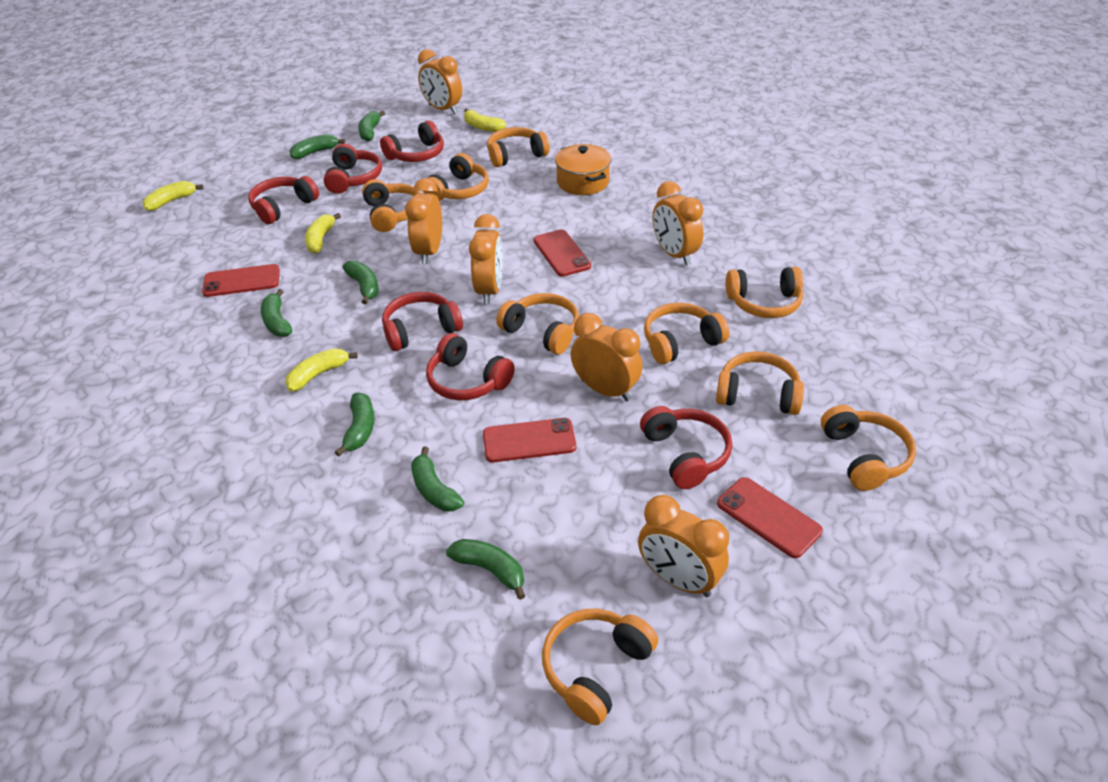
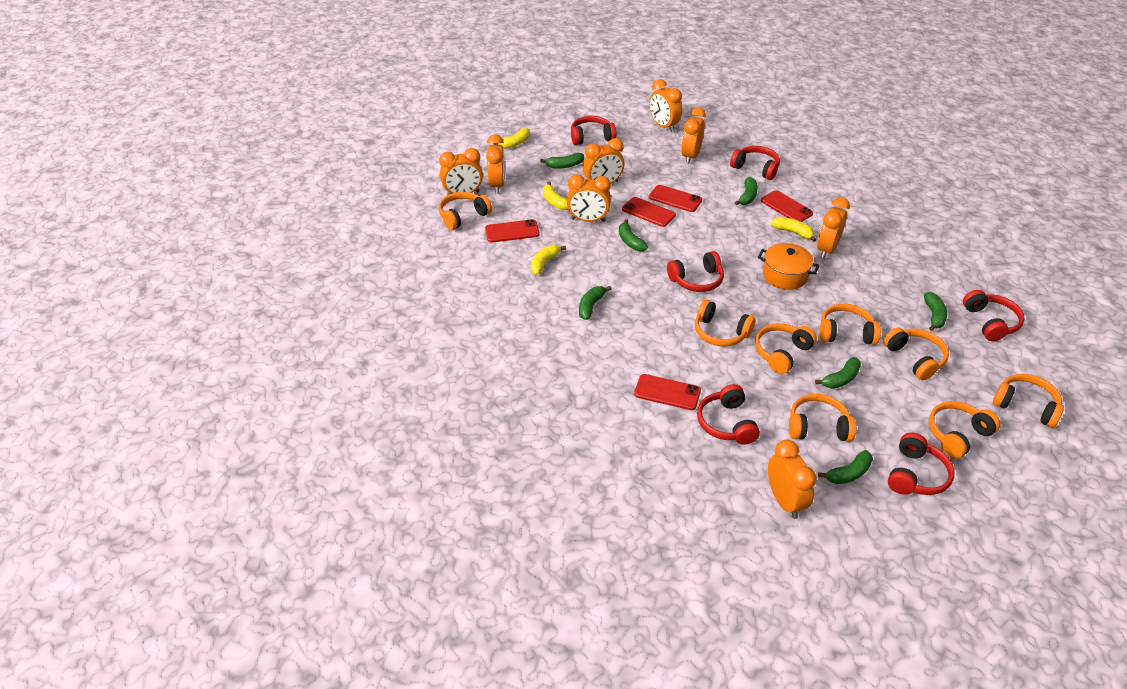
orange clock: 6 -> 8
orange headphones: 9 -> 8
red phone: 4 -> 5

